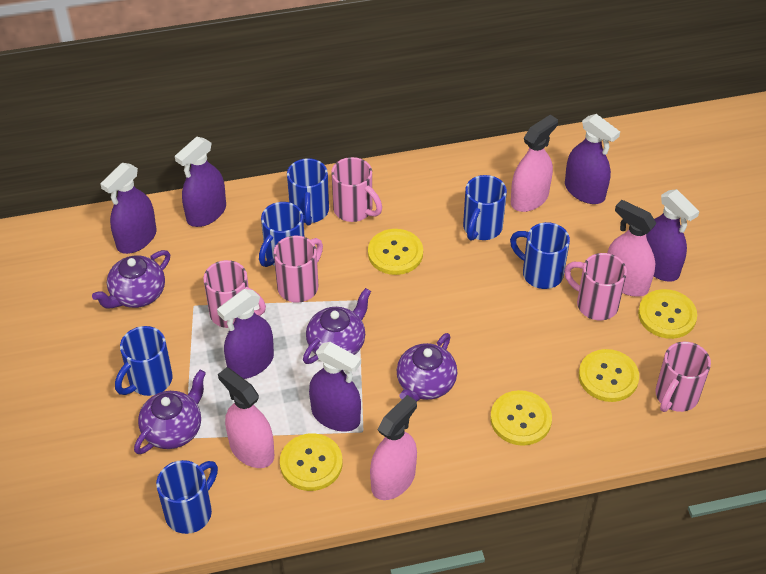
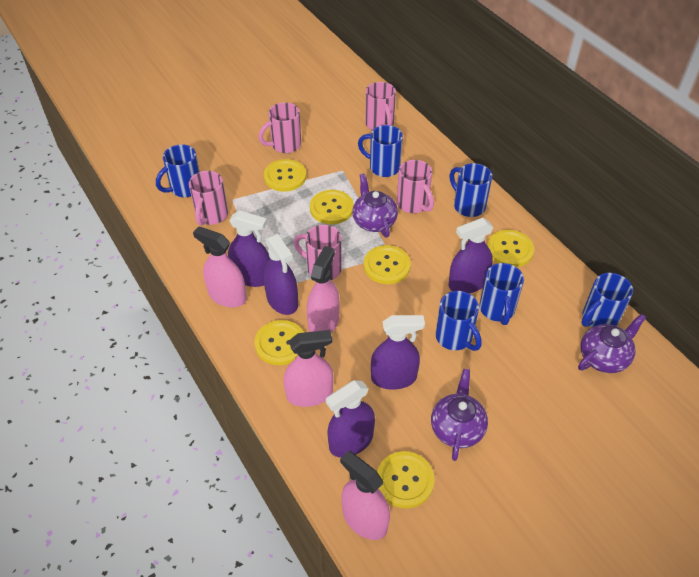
purple spray bottle: 6 -> 5
purple teapot: 4 -> 3
yellow button: 5 -> 6

